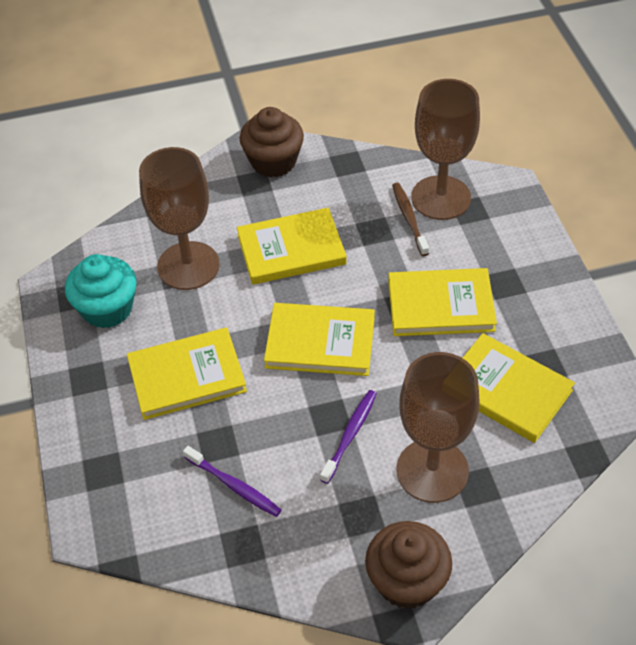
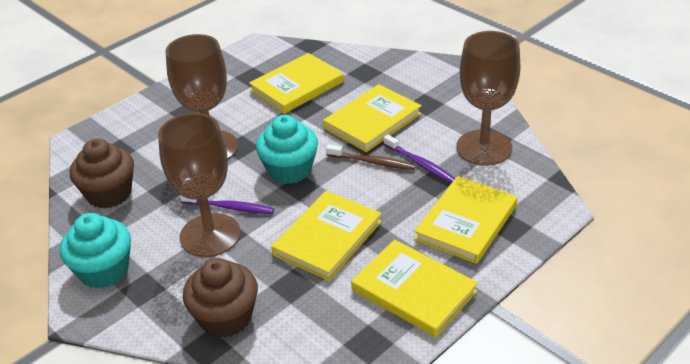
turquoise cupcake: 1 -> 2

